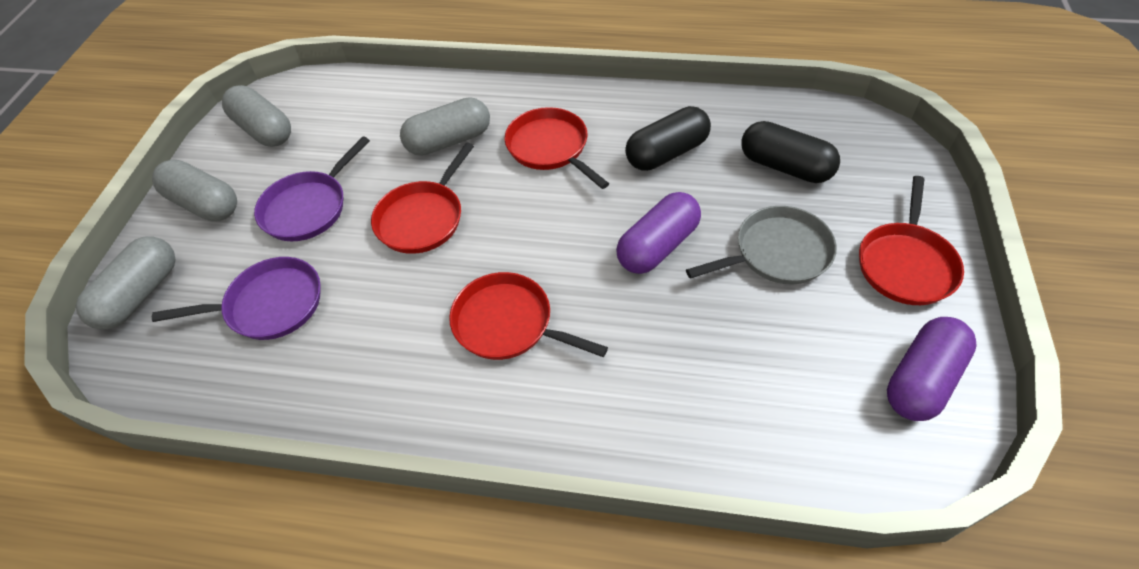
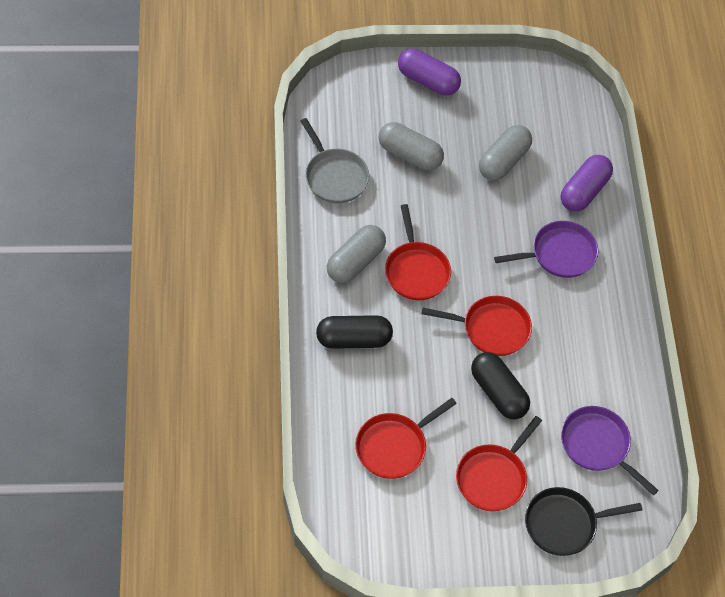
black pan: 0 -> 1
grey capsule: 4 -> 3

